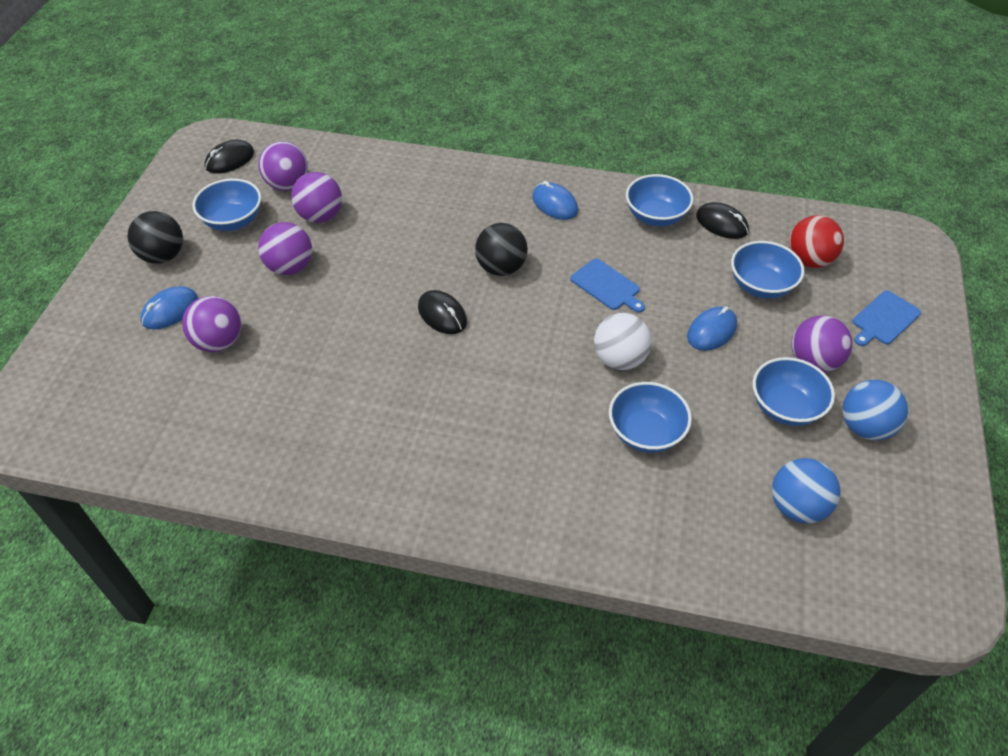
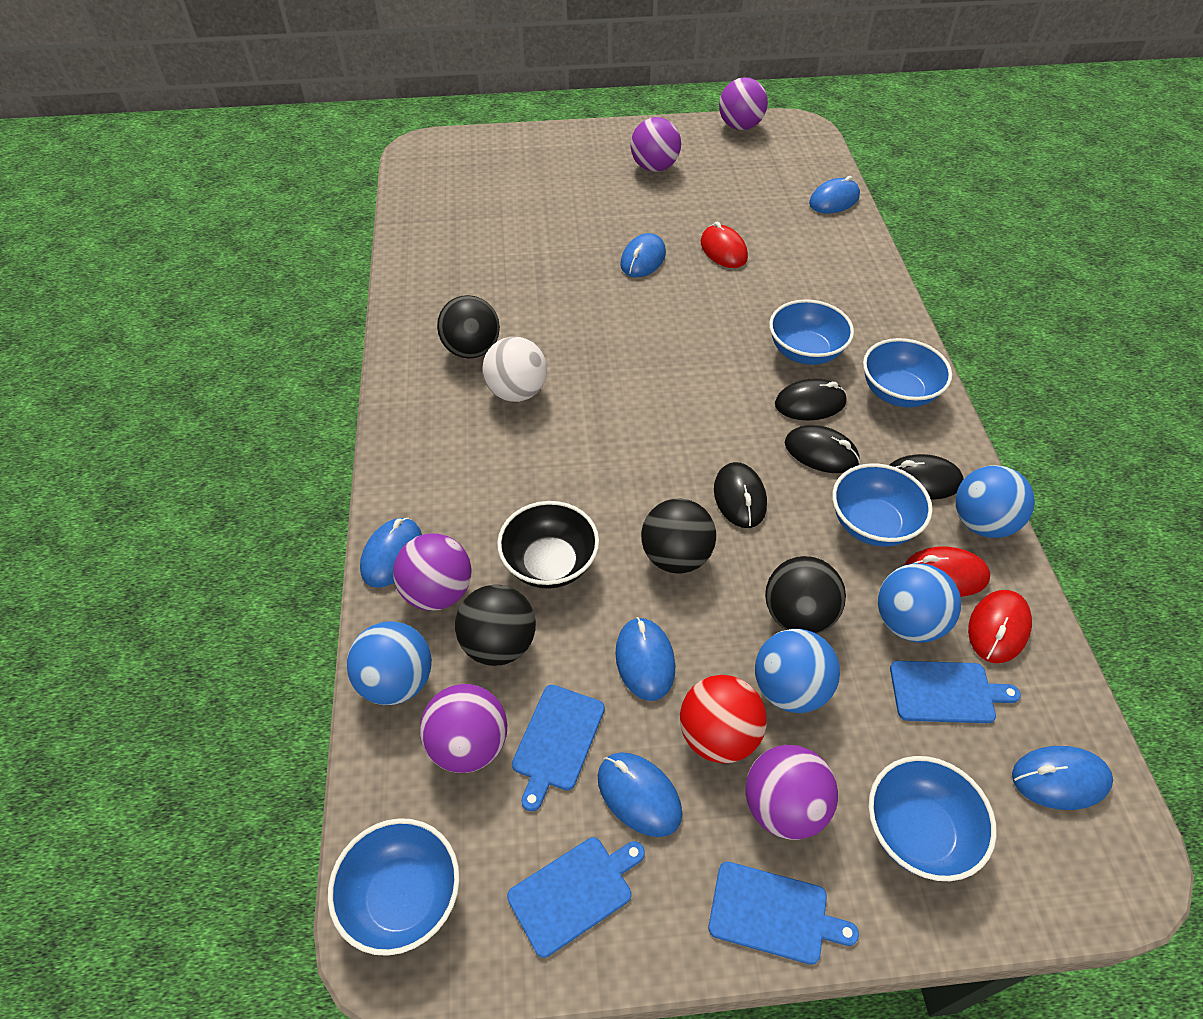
black ball: 2 -> 4
black bowl: 0 -> 1
black mouse: 3 -> 4
blue ball: 2 -> 4
blue cutting board: 2 -> 4
blue mouse: 3 -> 6
red mouse: 0 -> 3

